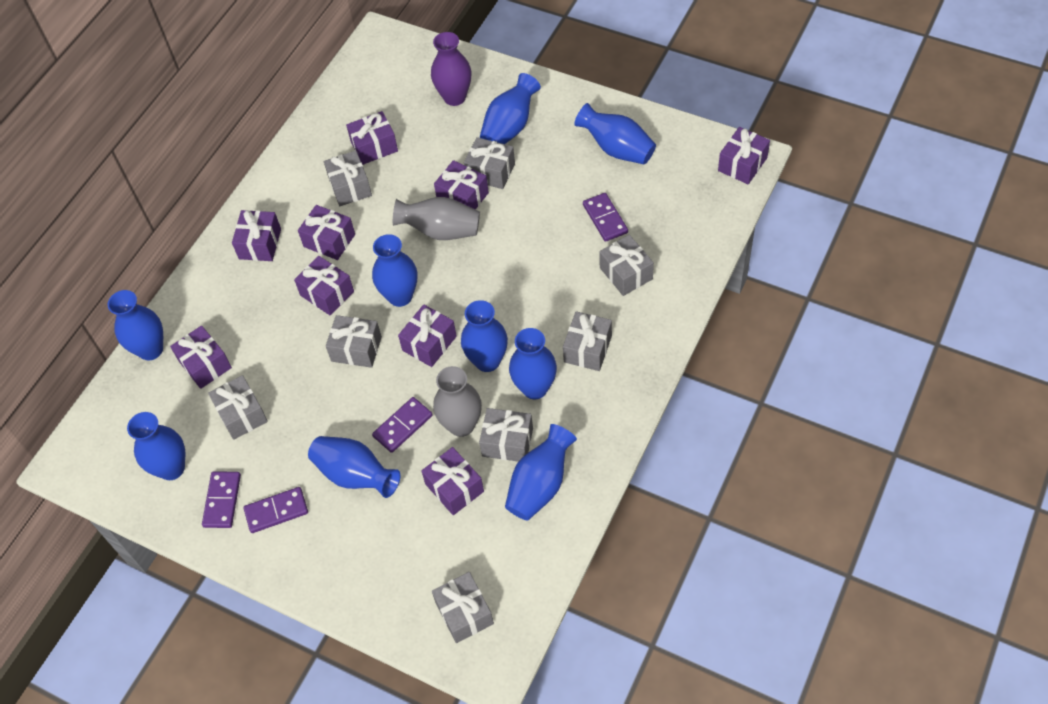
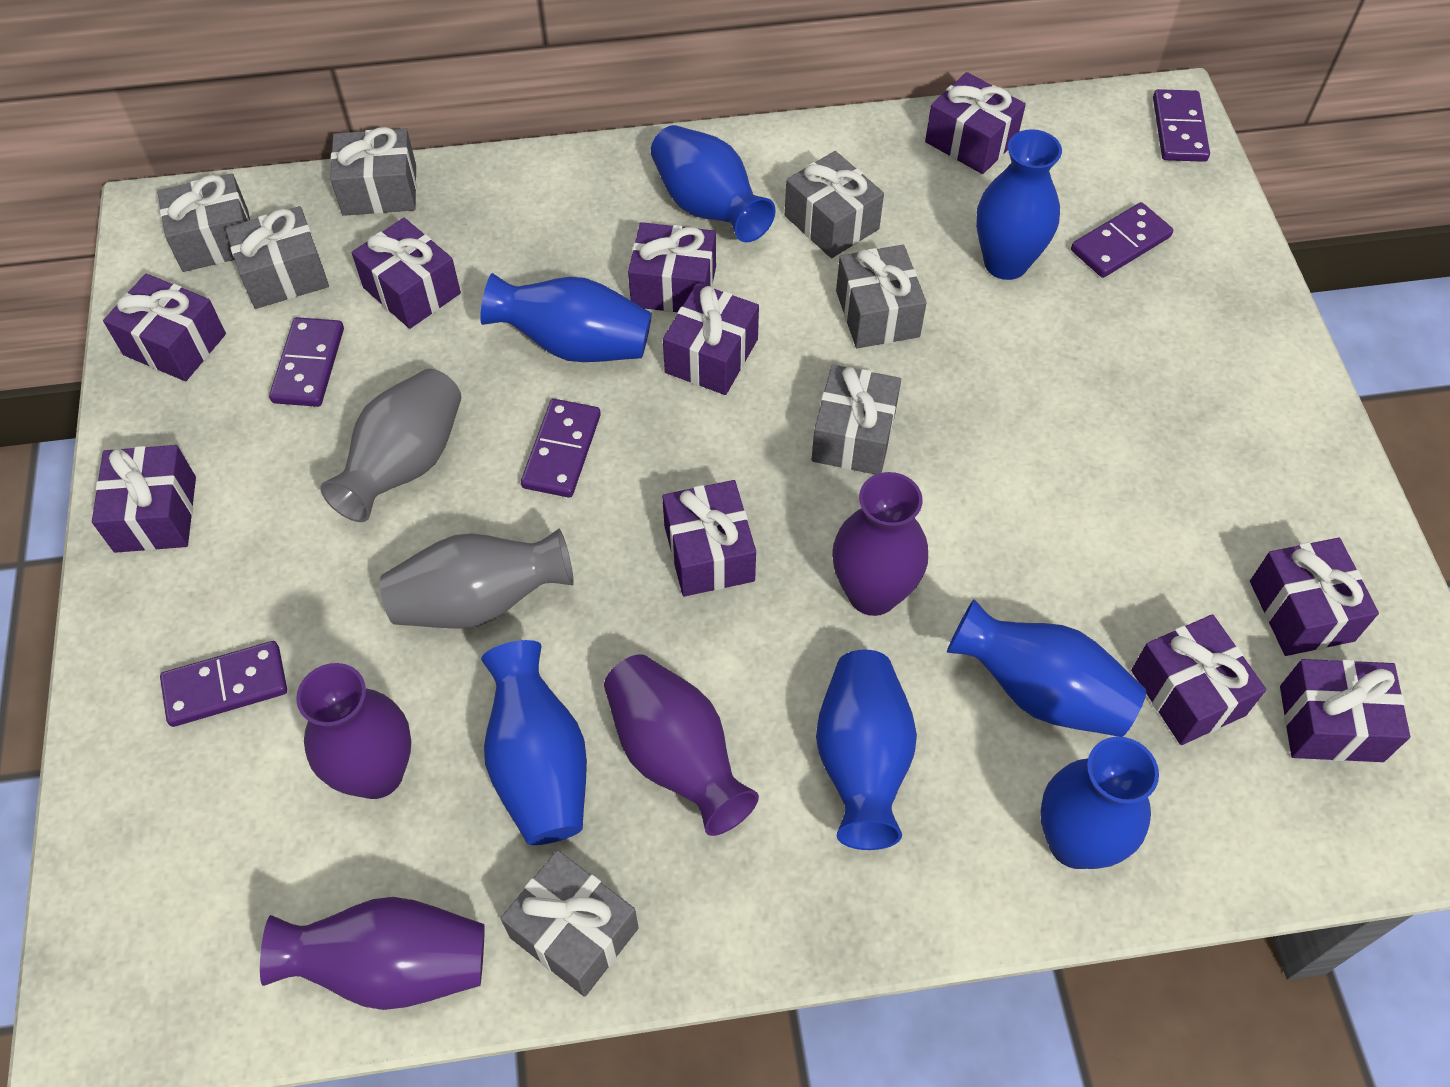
blue vase: 9 -> 7
grey gift: 8 -> 7
purple domino: 4 -> 5
purple gift: 9 -> 10
purple vase: 1 -> 4

